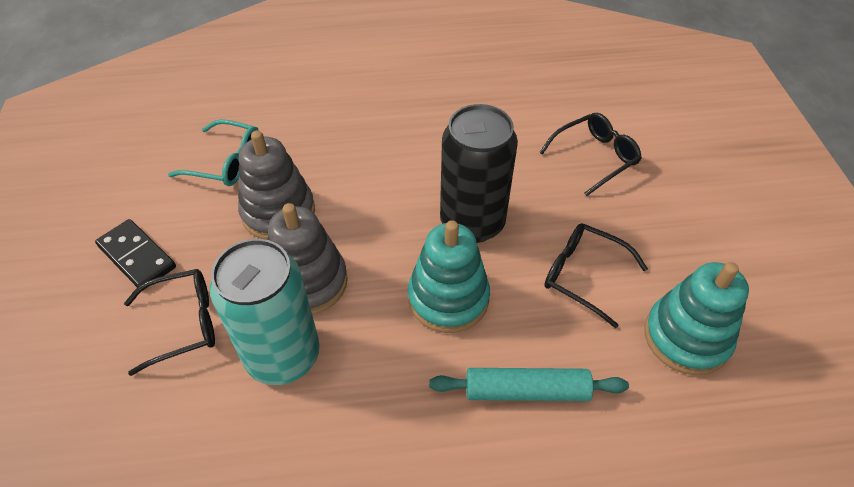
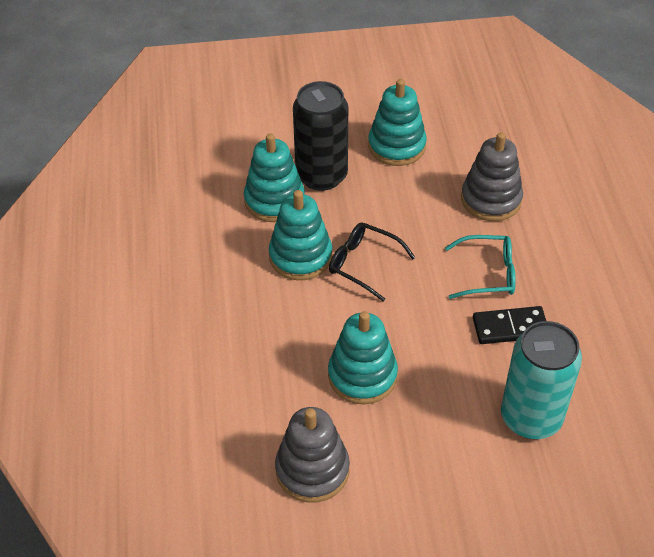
black glasses: 3 -> 1
turquoise rolling pin: 1 -> 0
turquoise stacking toy: 2 -> 4

